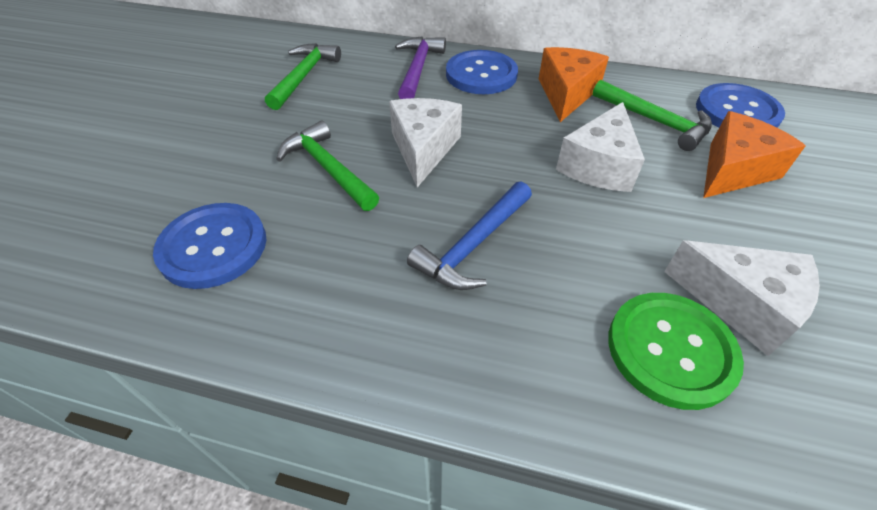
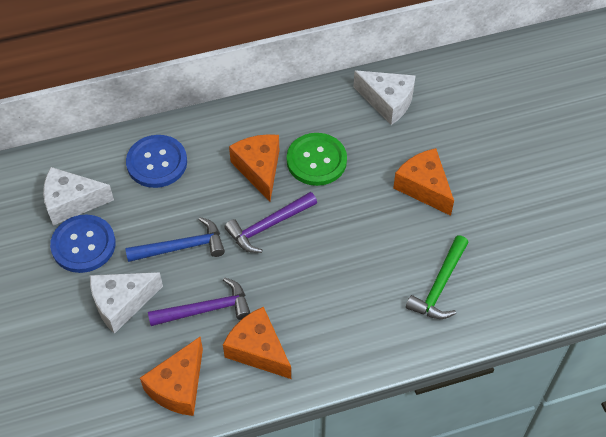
blue button: 3 -> 2
green hammer: 3 -> 1
orange cheese: 2 -> 4
purple hammer: 1 -> 2

